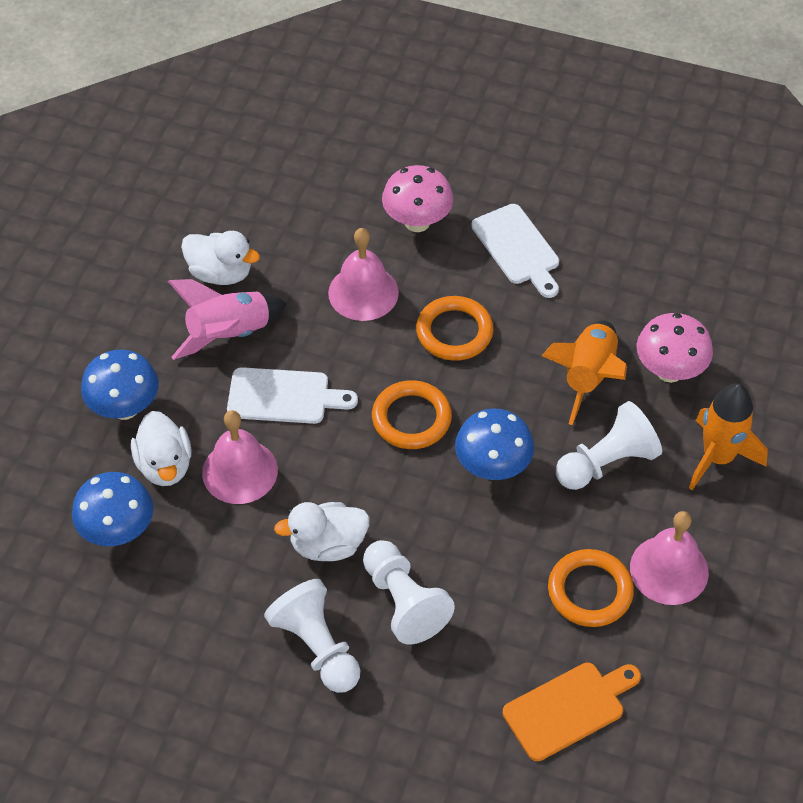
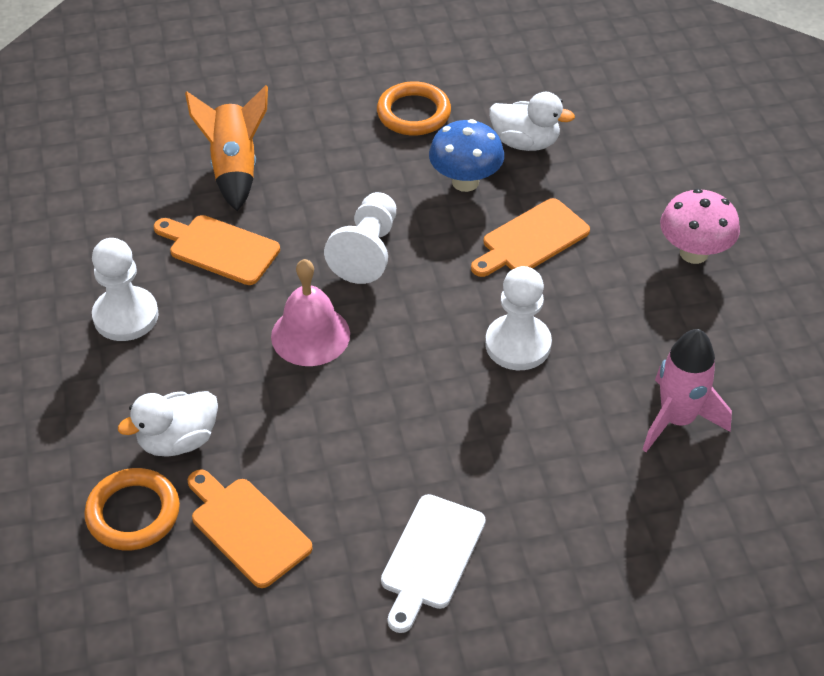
blue mushroom: 3 -> 1
orange cutting board: 1 -> 3
orange ring: 3 -> 2
orange rocket: 2 -> 1
pink bell: 3 -> 1
pink mushroom: 2 -> 1
white cutting board: 2 -> 1
white duck: 3 -> 2

